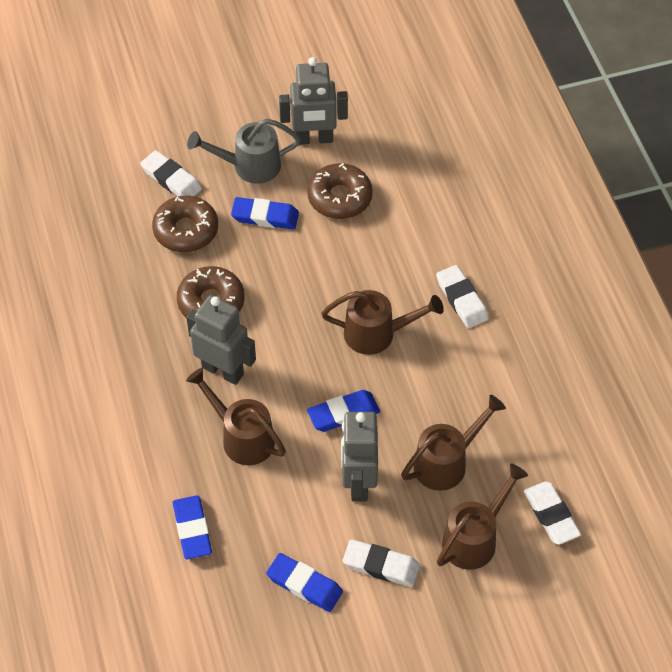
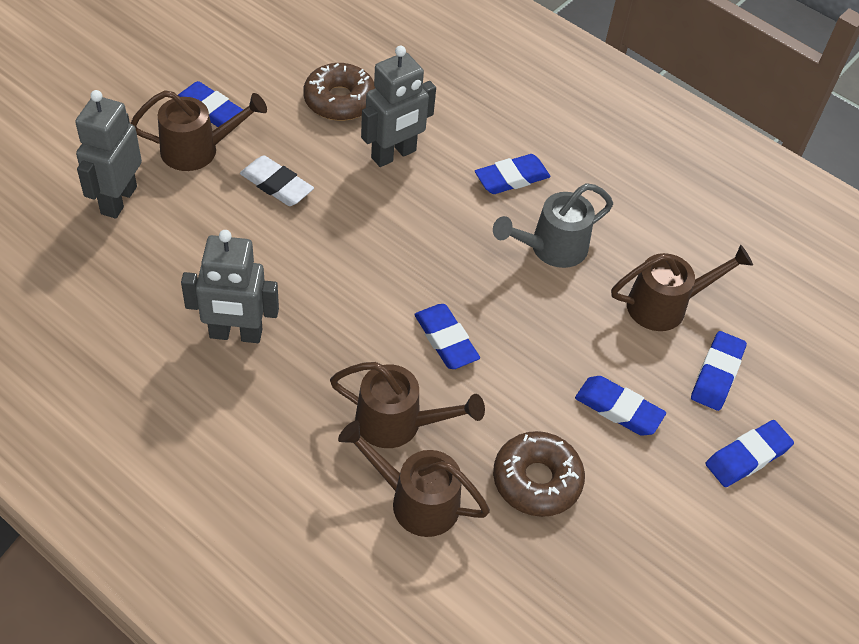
blue eraser: 4 -> 6
brown donut: 3 -> 2
white eraser: 4 -> 1

